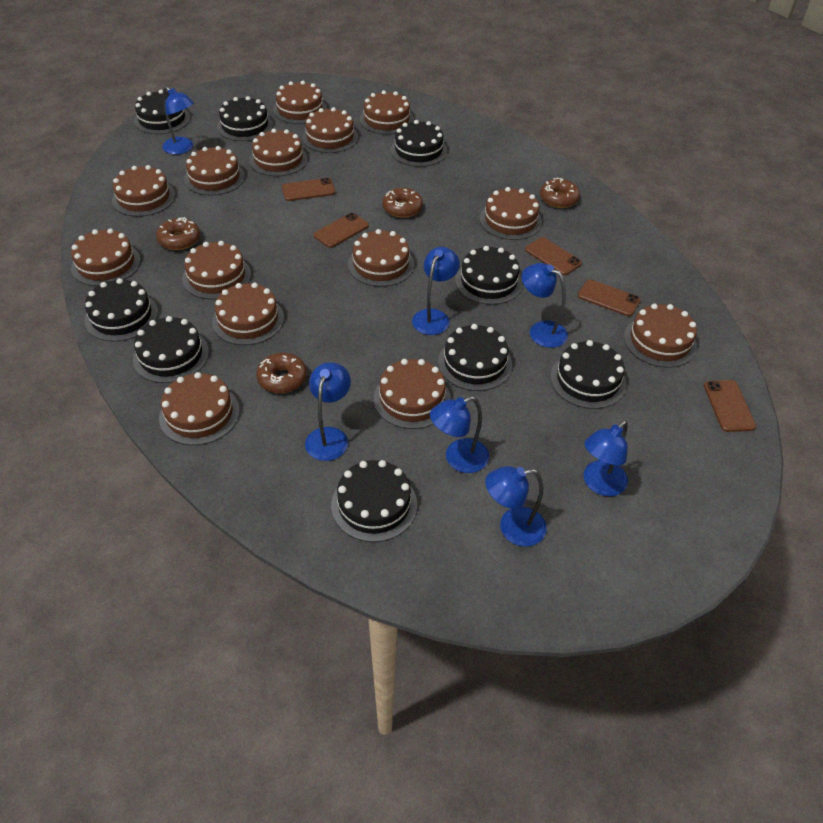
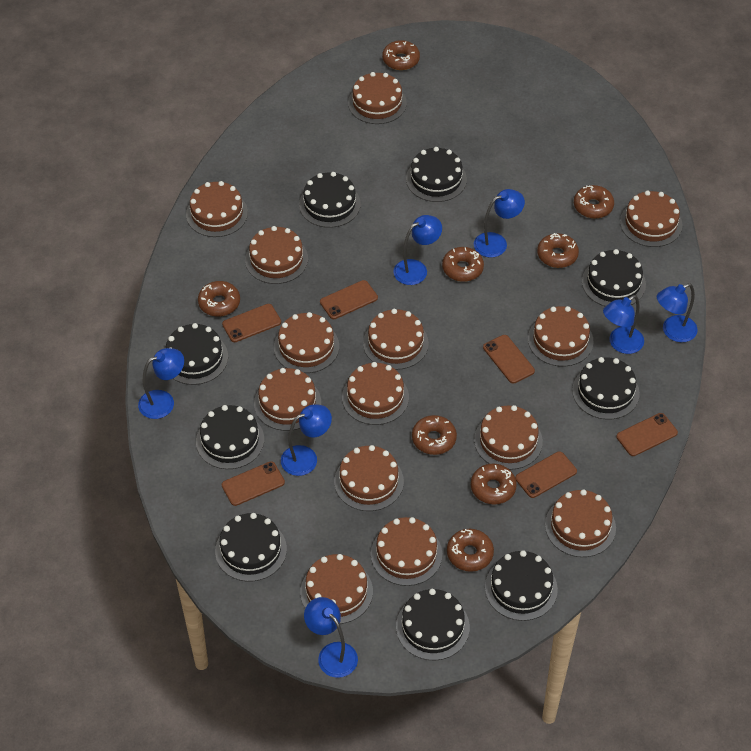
brown donut: 4 -> 8
brown phone: 5 -> 6

